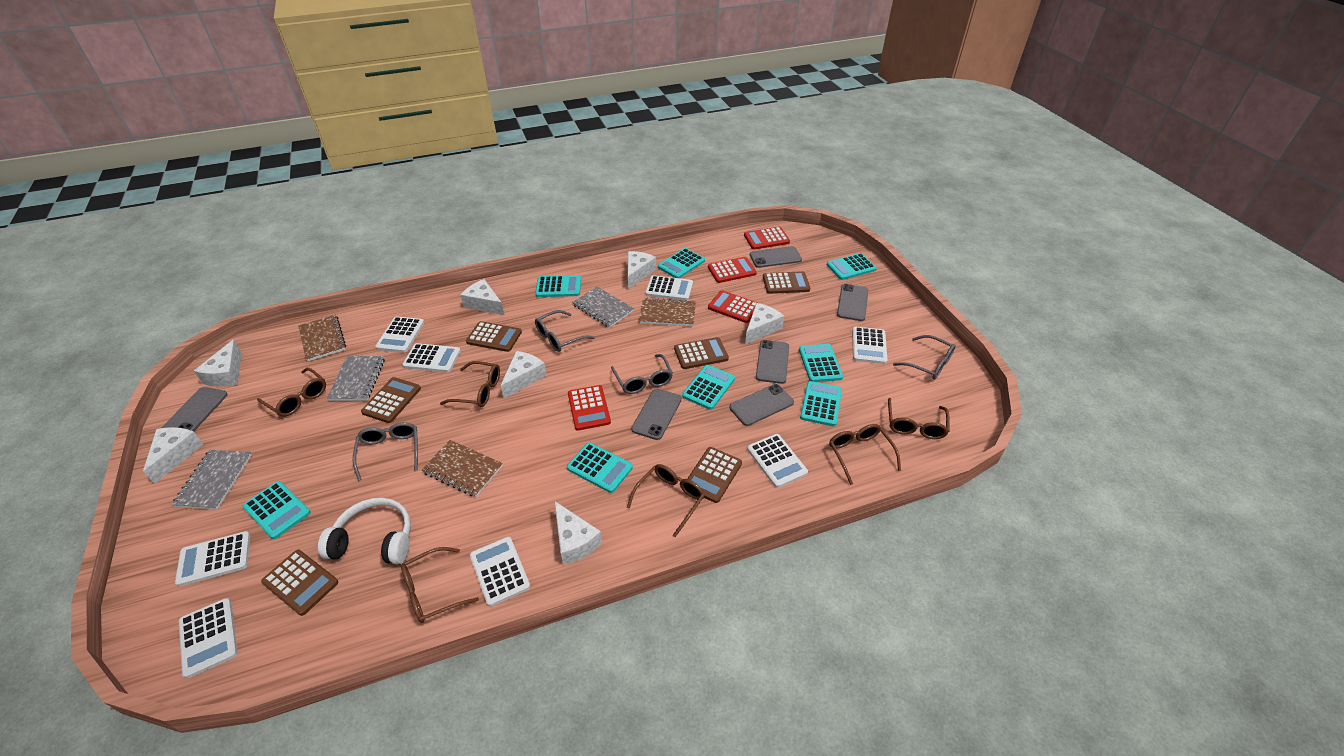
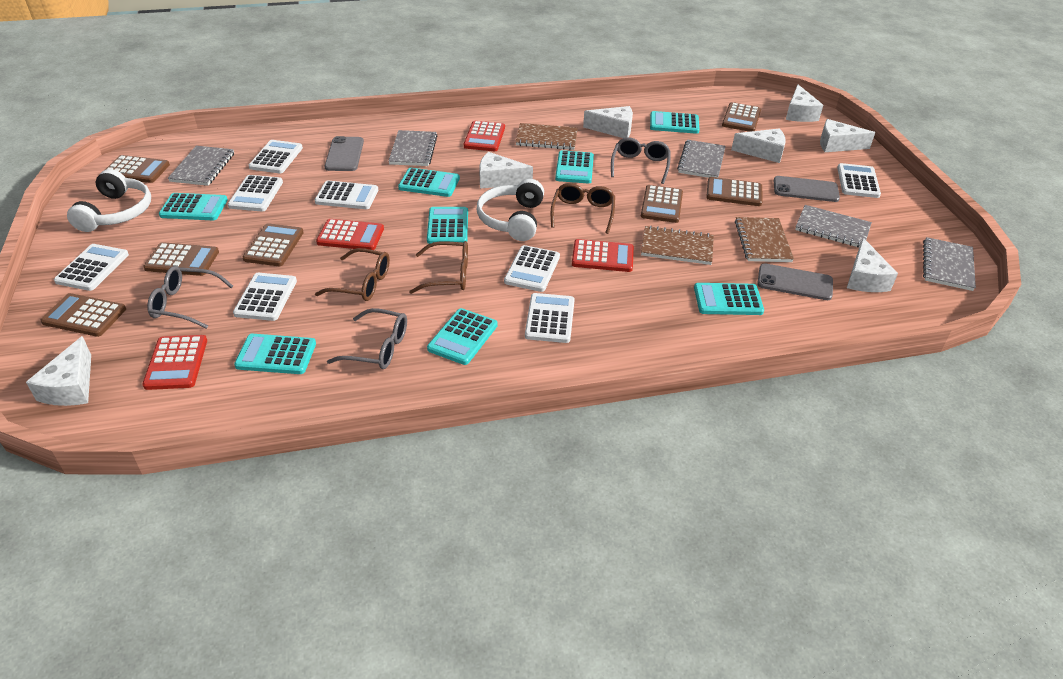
brown calculator: 6 -> 7
brown glasses: 6 -> 3
grey glasses: 4 -> 3
grey notebook: 3 -> 5
grey phone: 6 -> 3
white headphones: 1 -> 2

